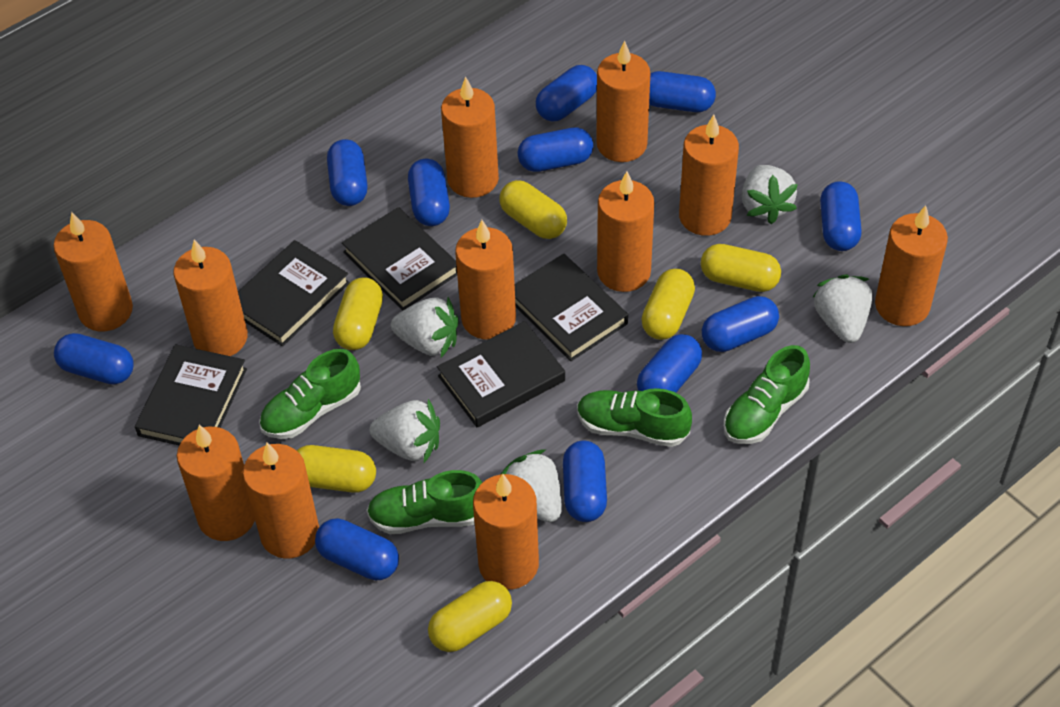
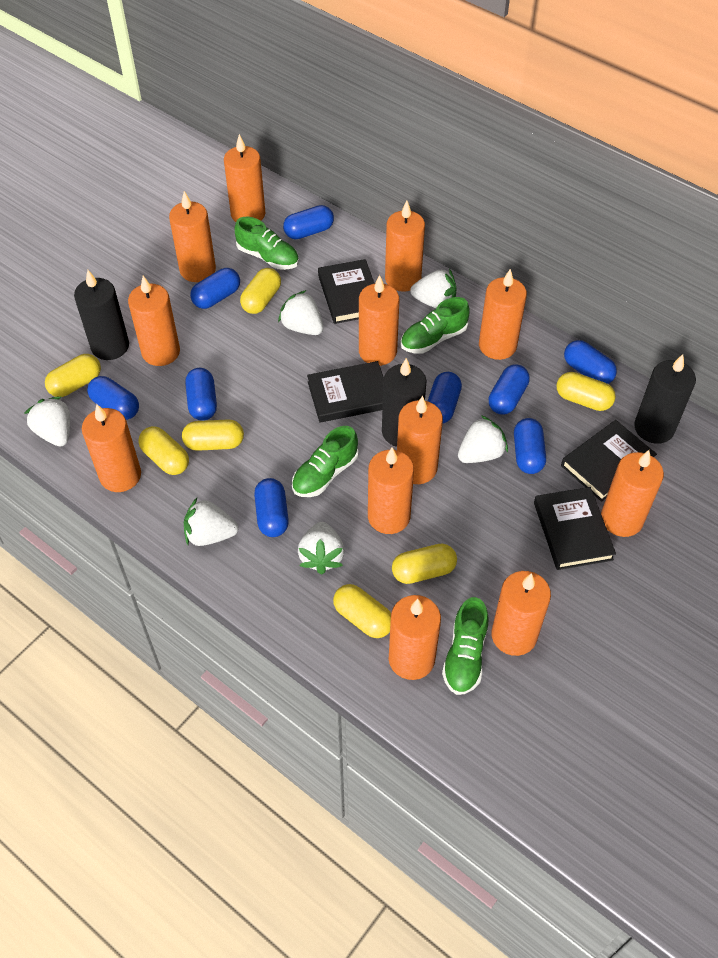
black book: 5 -> 4
black candle: 0 -> 3
blue capsule: 11 -> 9
orange candle: 11 -> 12
white strawberry: 5 -> 6
yellow capsule: 6 -> 7

